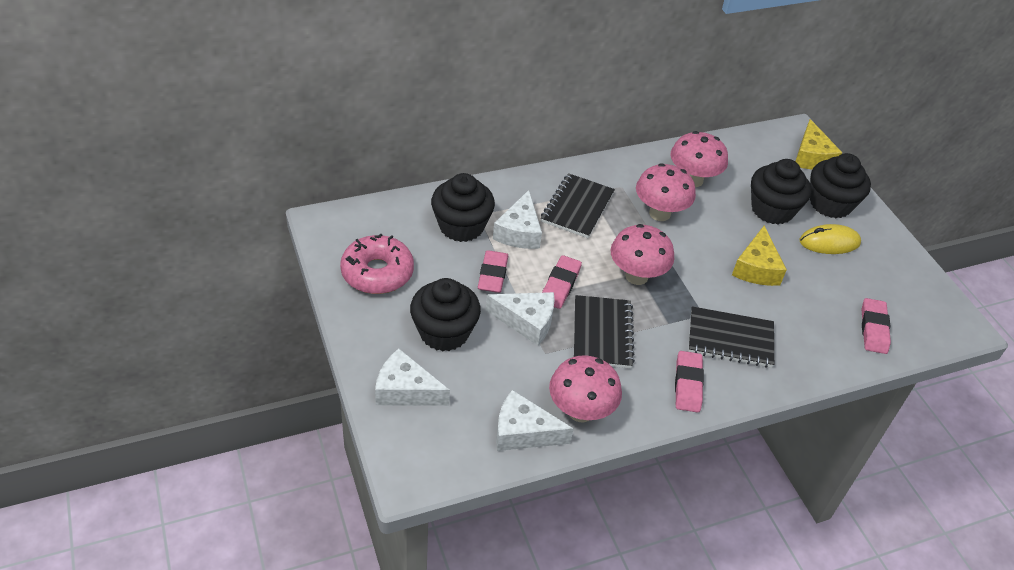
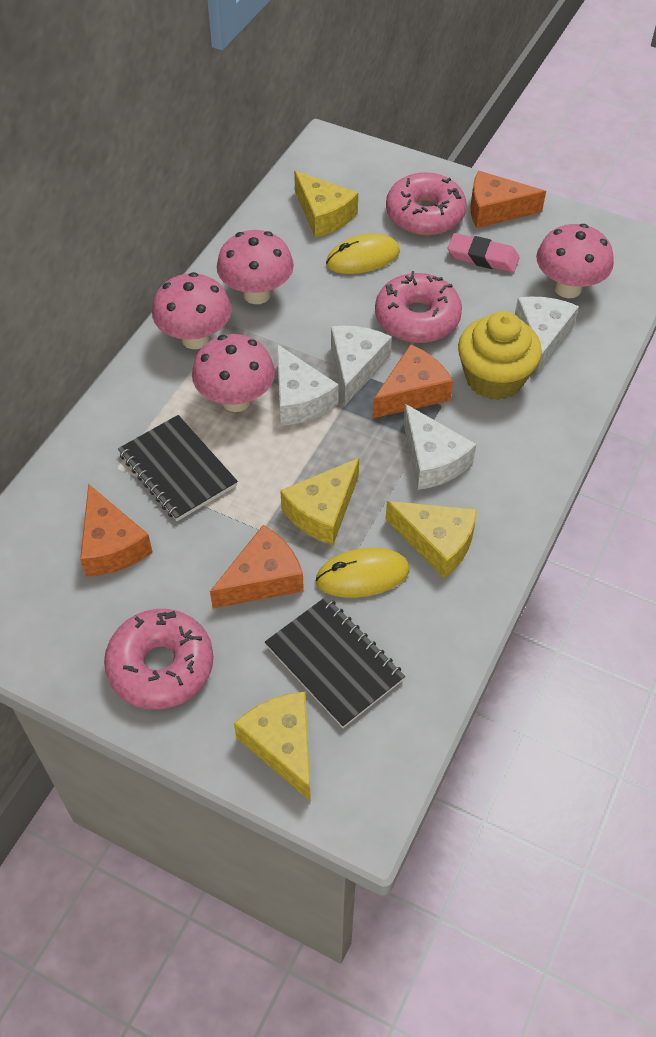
black cupcake: 4 -> 0
black notebook: 3 -> 2
orange cheese: 0 -> 4
pink donut: 1 -> 3
pink eraser: 4 -> 1
yellow cheese: 2 -> 4
yellow cupcake: 0 -> 1
yellow mouse: 1 -> 2

